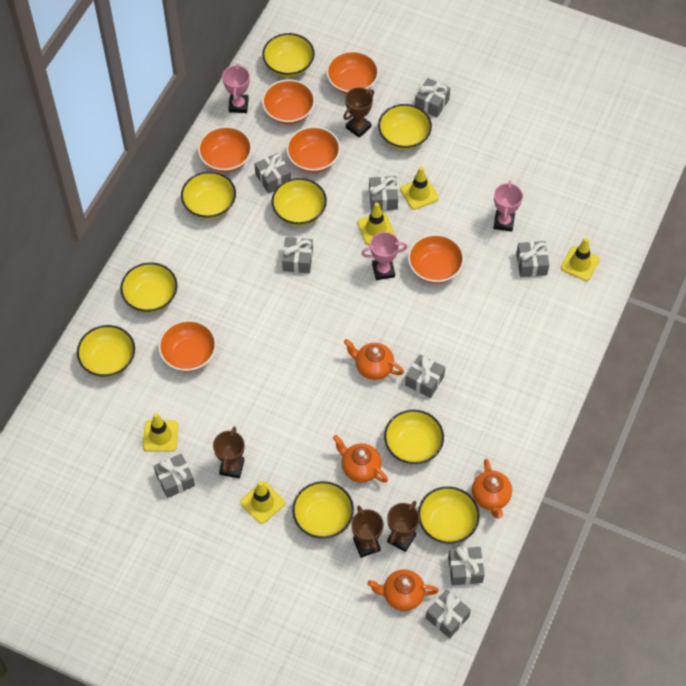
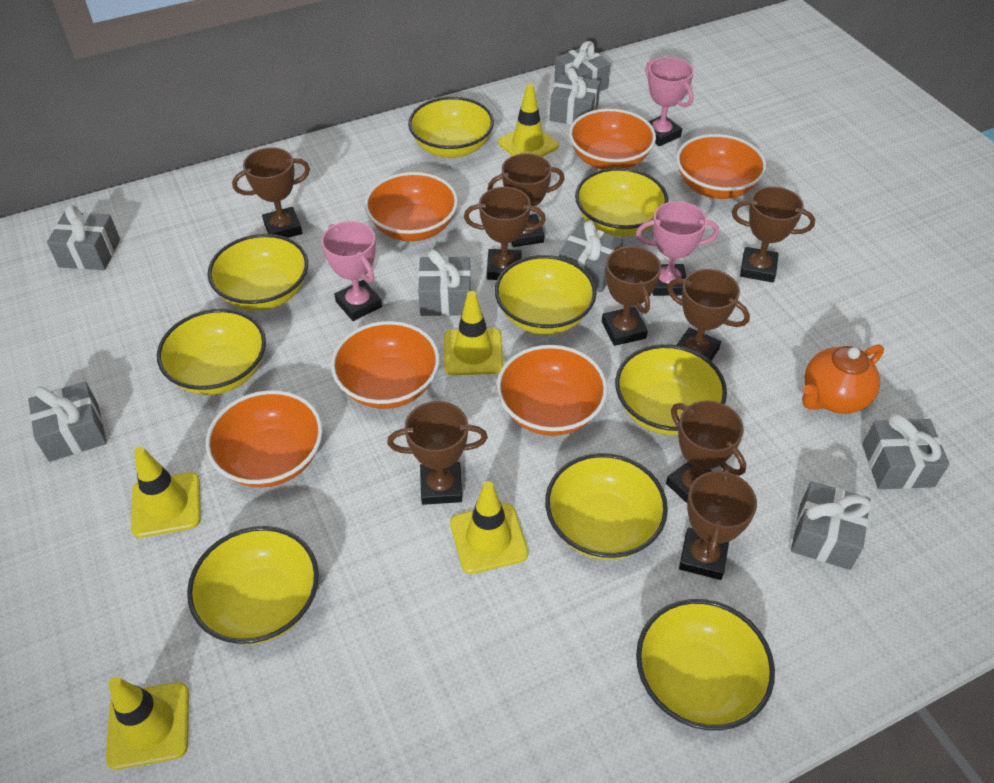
brown trophy: 4 -> 9
grey gift: 9 -> 8
orange teapot: 4 -> 1

